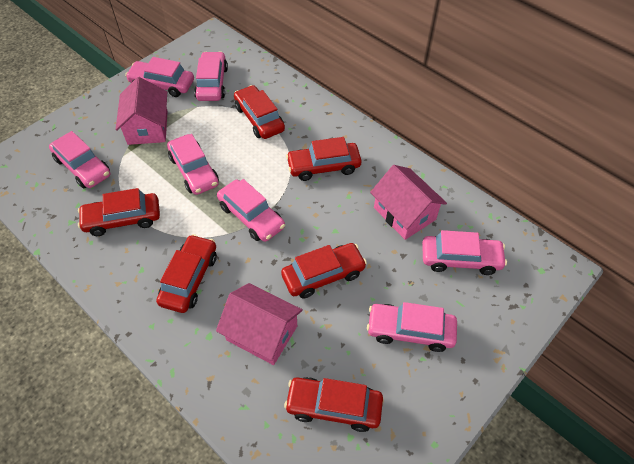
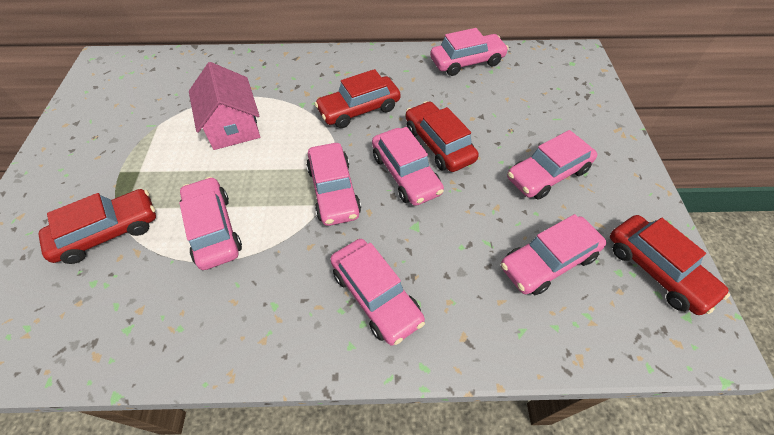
pink house: 3 -> 1
red car: 6 -> 4

